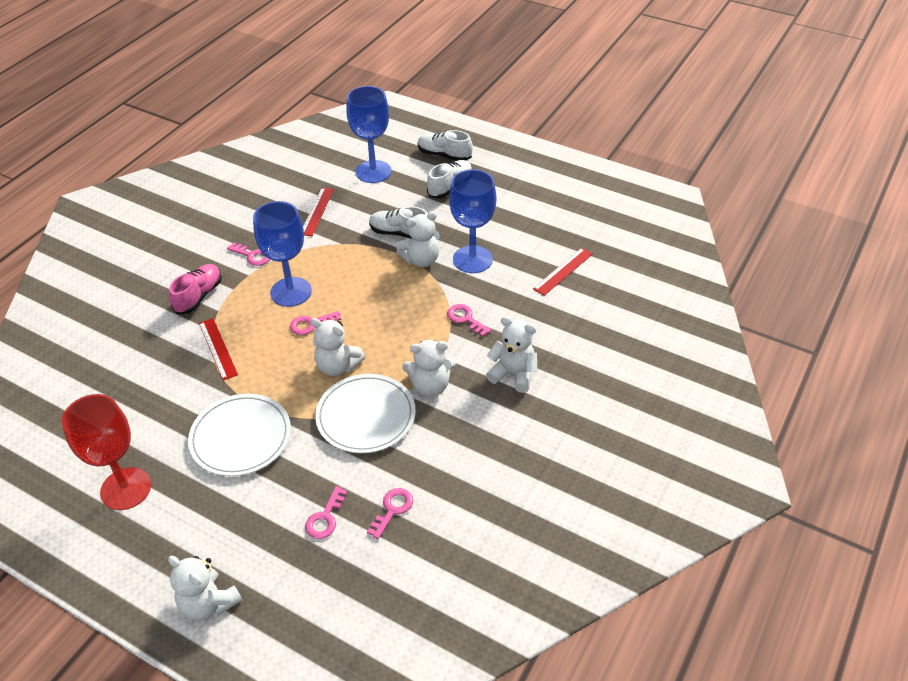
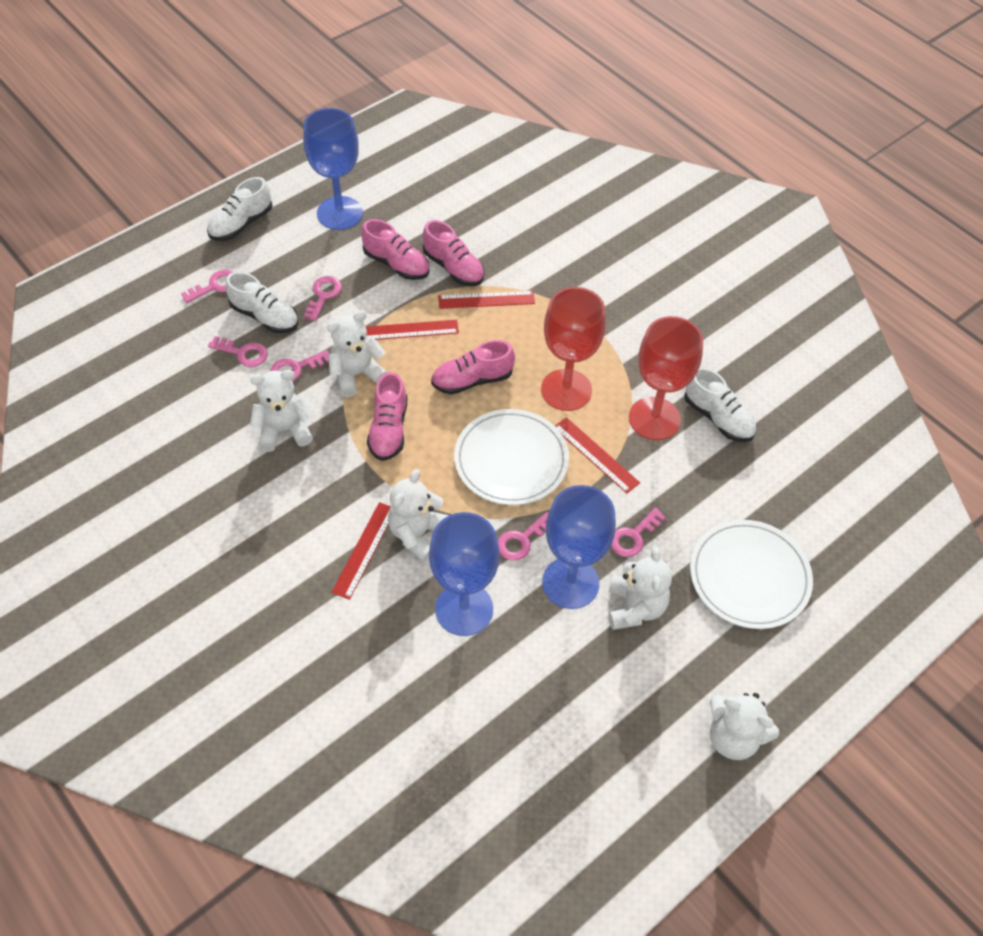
pink key: 5 -> 6
pink shoe: 1 -> 4
red goblet: 1 -> 2
red ruler: 3 -> 4

